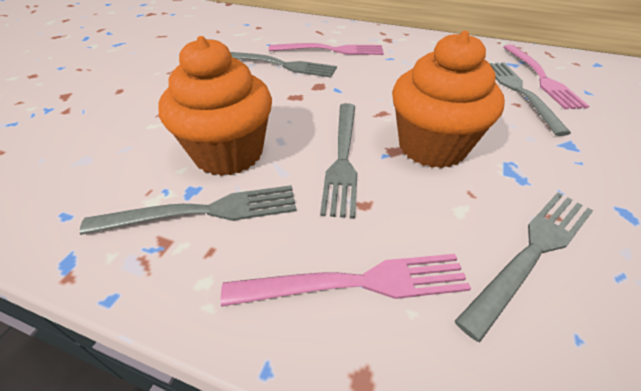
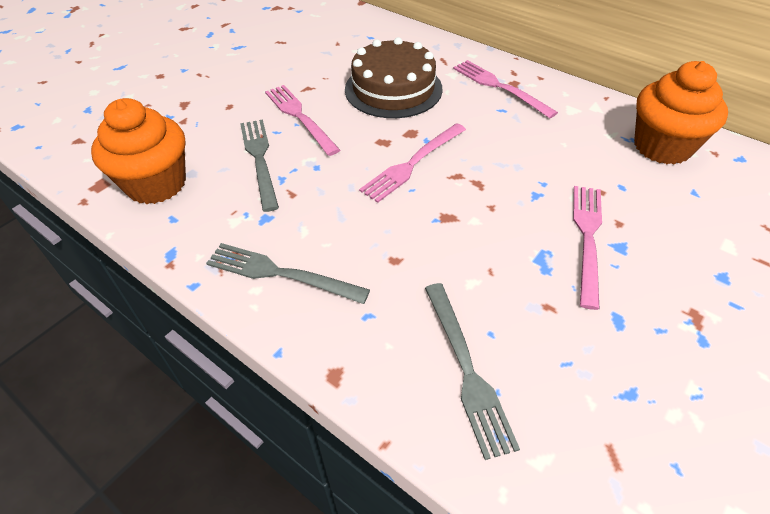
brown cake: 0 -> 1
grey fork: 5 -> 3
pink fork: 3 -> 4

